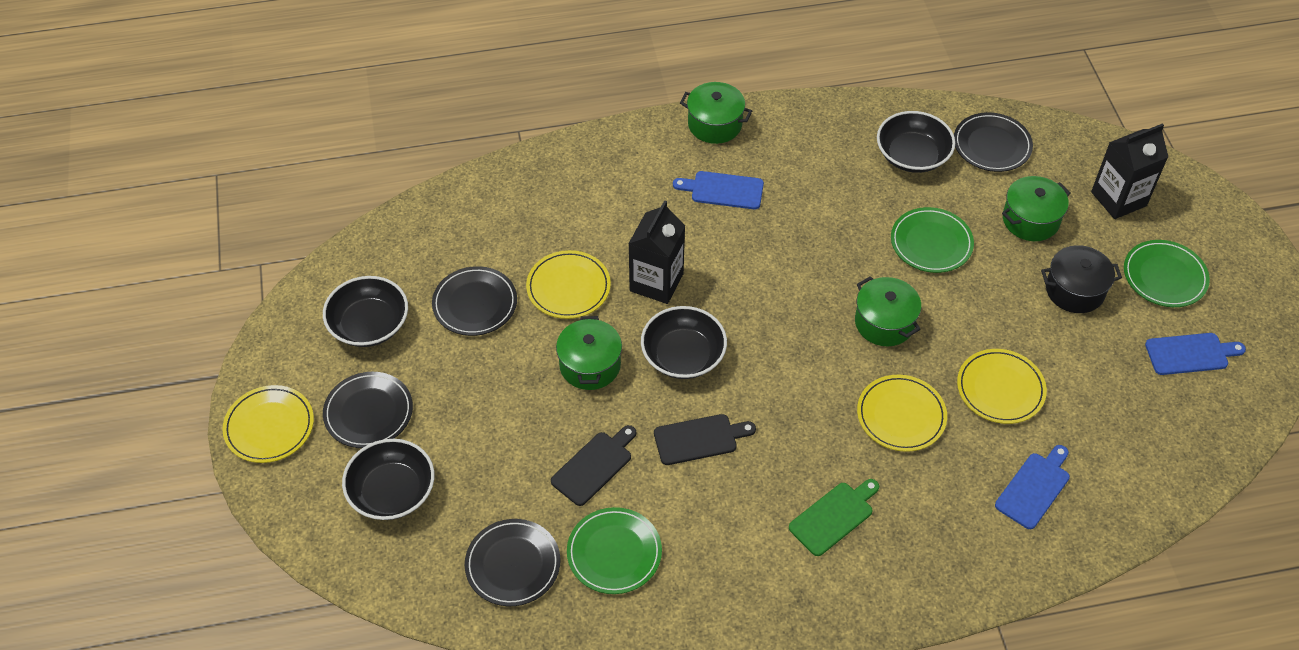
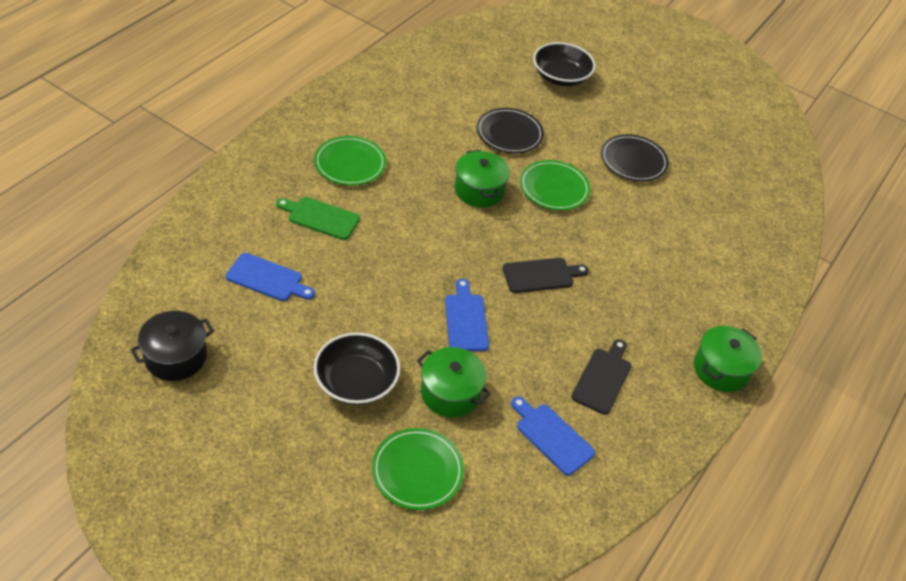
black bowl: 4 -> 2
black carton: 2 -> 0
black plate: 4 -> 2
green pot: 4 -> 3
yellow plate: 4 -> 0

